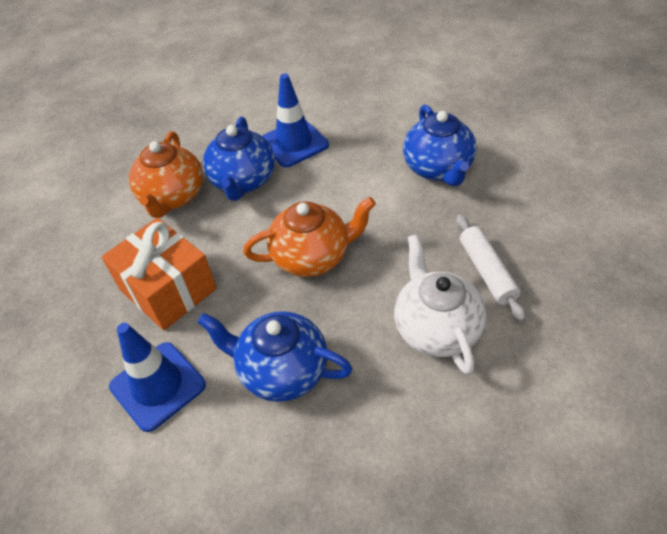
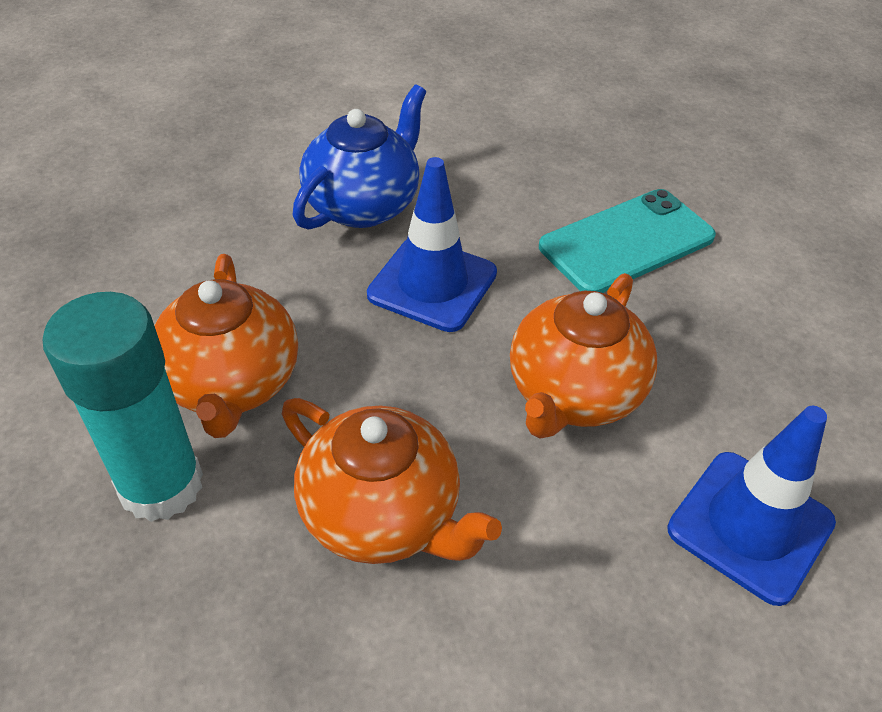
blue teapot: 3 -> 1
orange gift: 1 -> 0
orange teapot: 2 -> 3
turquoise glue stick: 0 -> 1
turquoise phone: 0 -> 1
white rolling pin: 1 -> 0
white teapot: 1 -> 0

